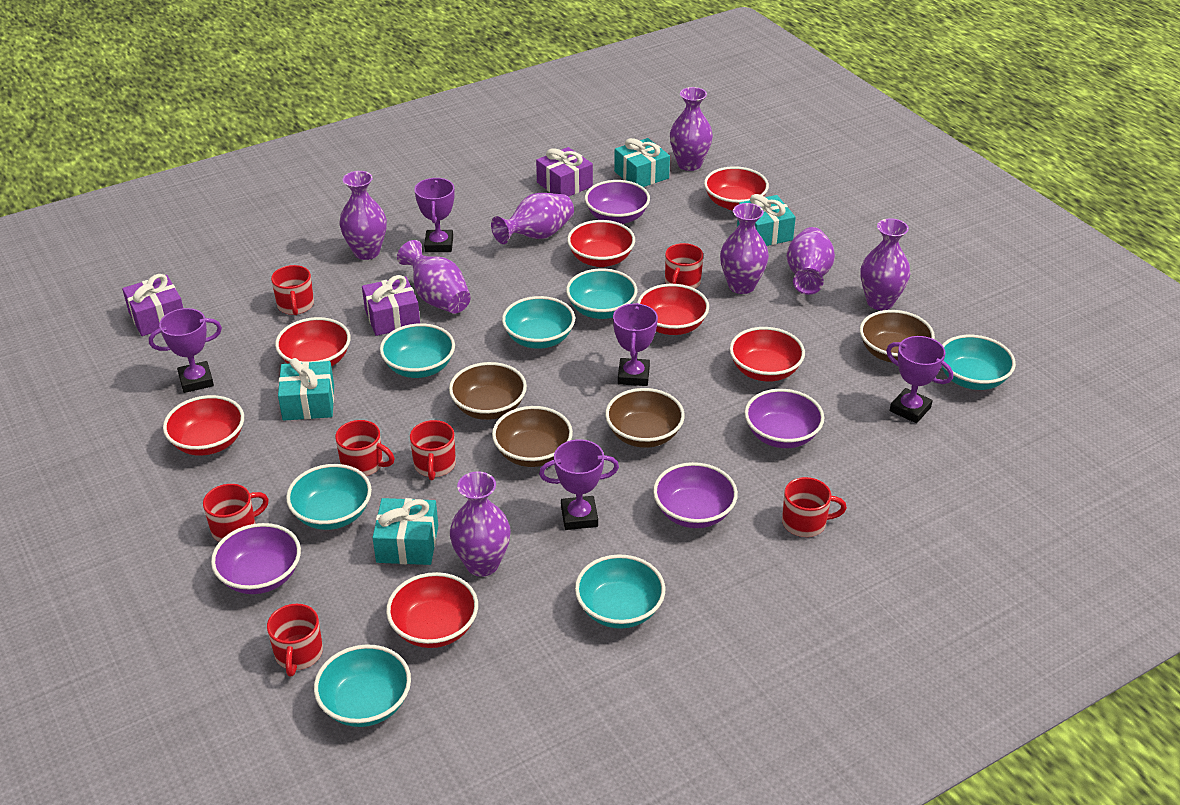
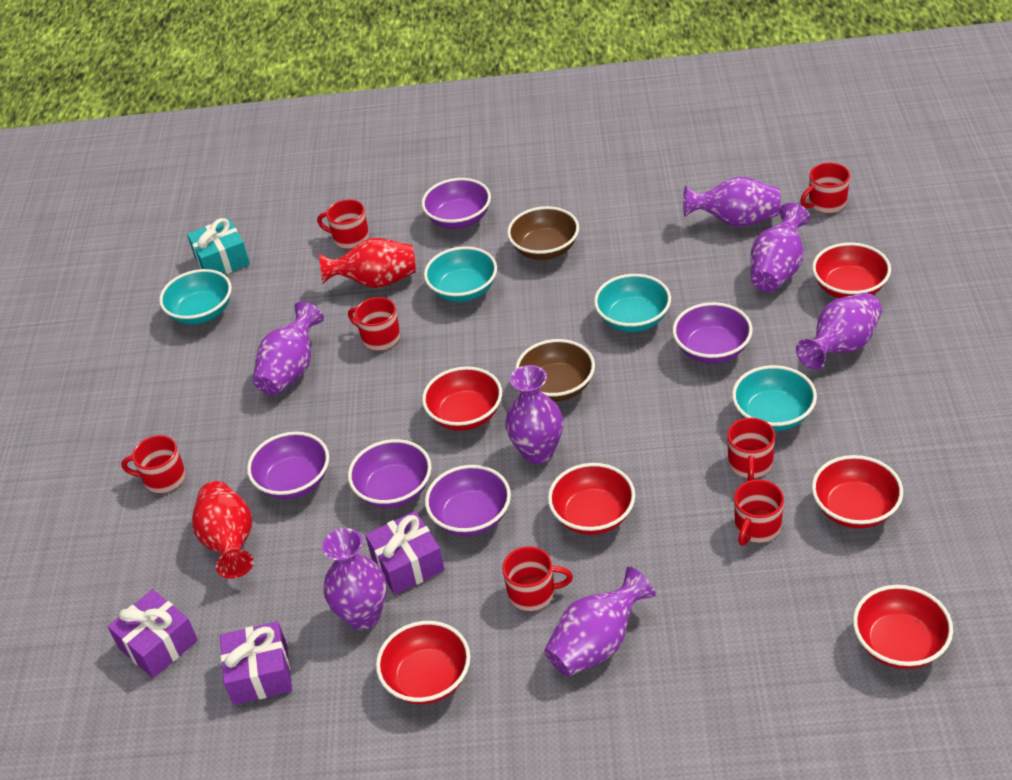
brown bowl: 4 -> 2
purple bowl: 4 -> 5
purple trophy: 5 -> 0
purple vase: 8 -> 7
red bowl: 7 -> 6
red vase: 0 -> 2
turquoise bowl: 7 -> 4
turquoise gift: 4 -> 1

